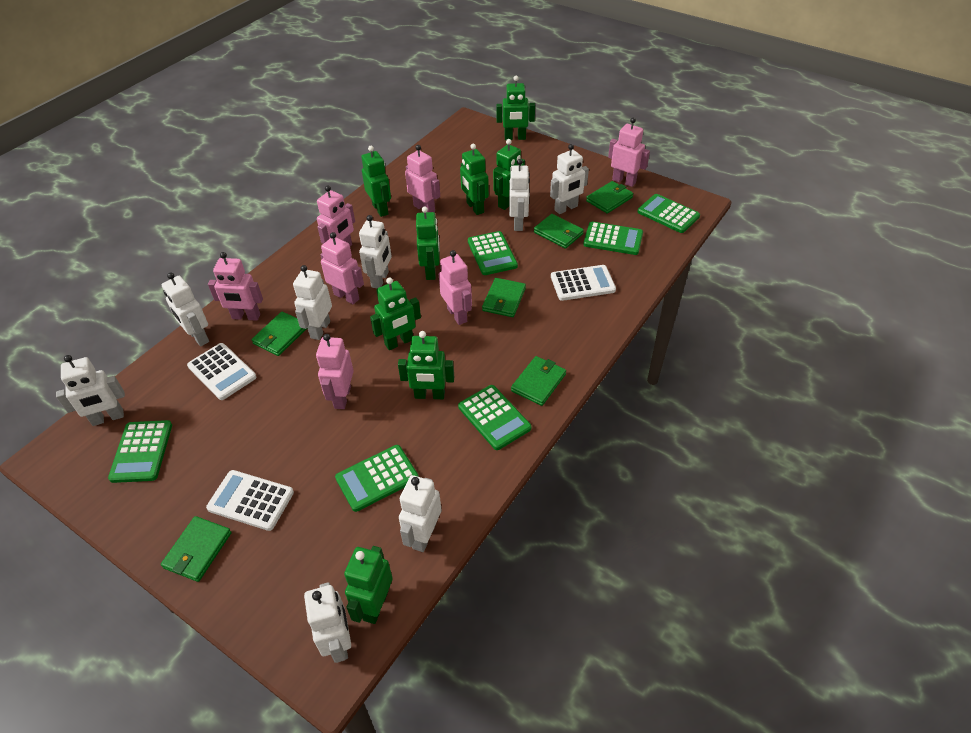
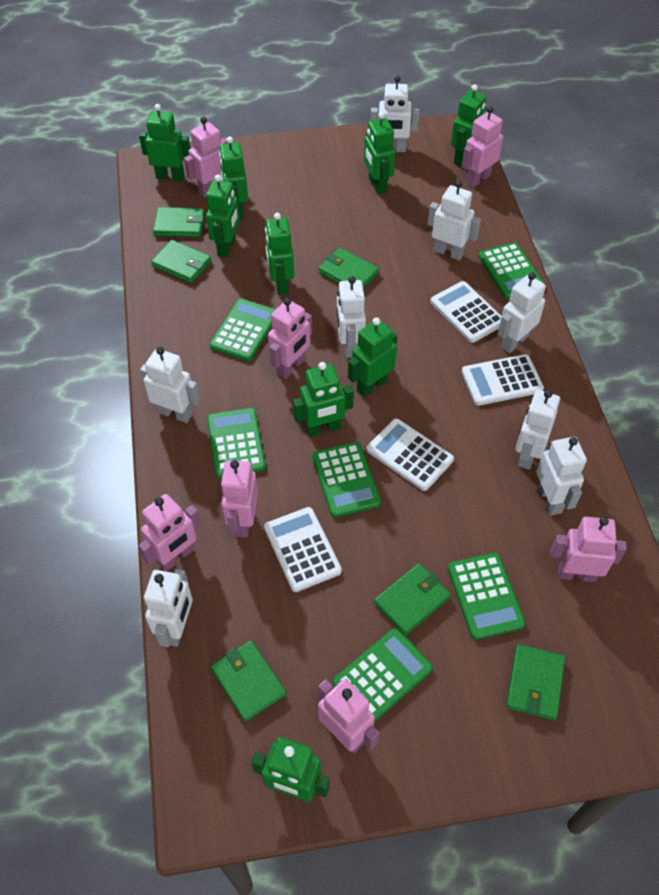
green robot: 8 -> 9
white calculator: 3 -> 4

